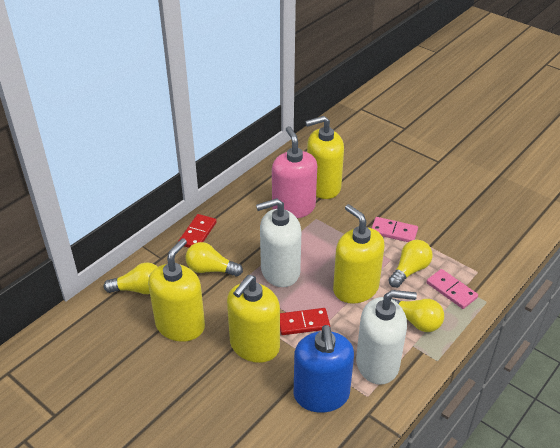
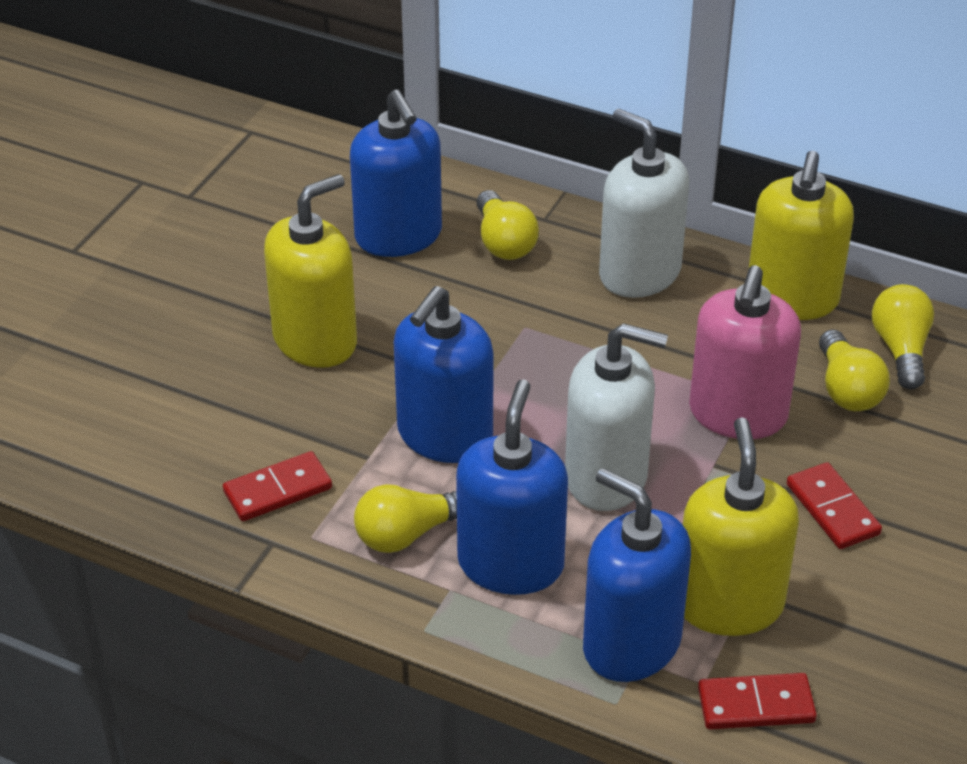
blue soap dispenser: 1 -> 4
pink domino: 2 -> 0
red domino: 2 -> 3
yellow soap dispenser: 4 -> 3

